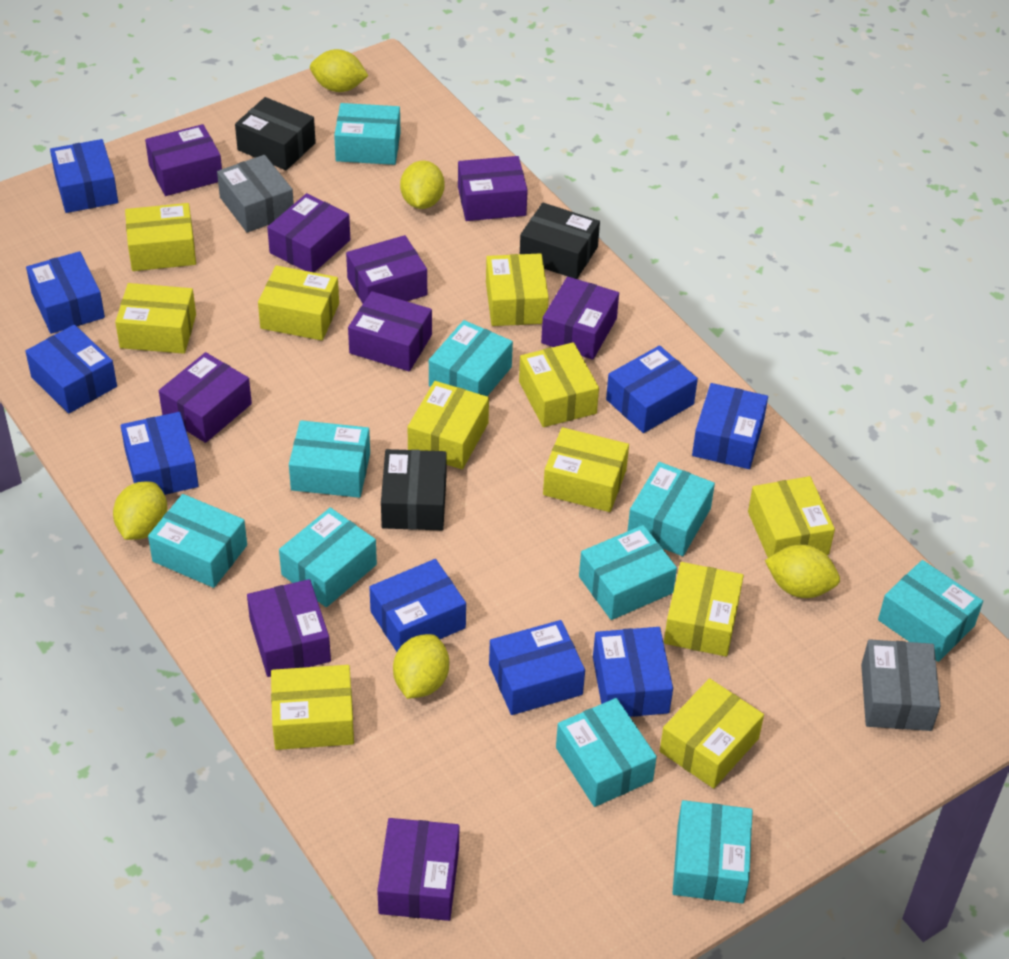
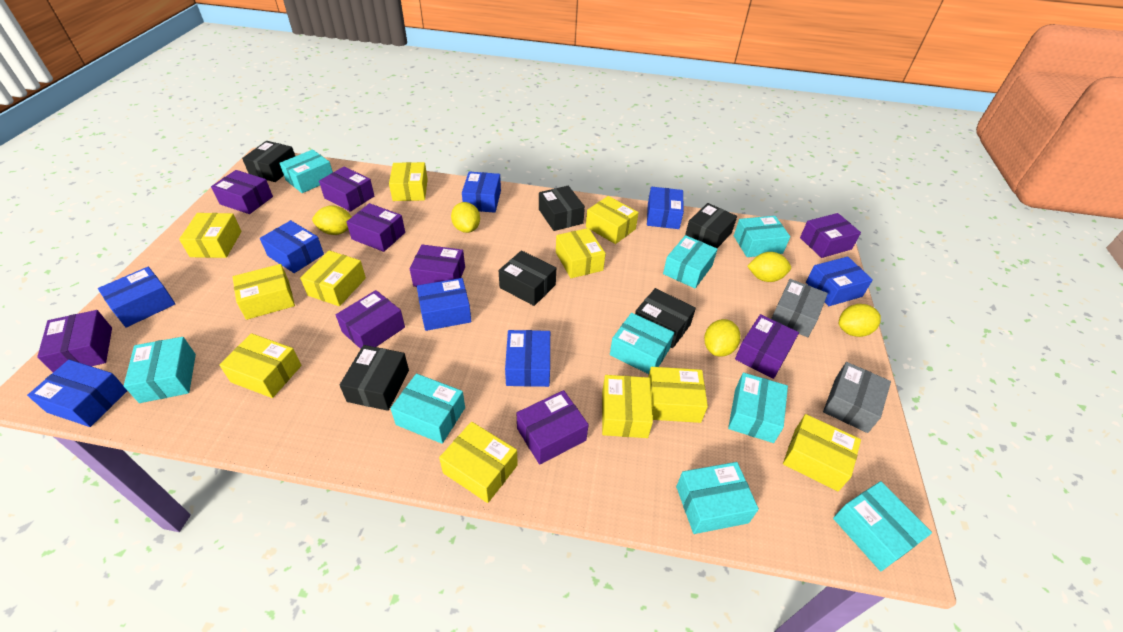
black box: 3 -> 6
blue box: 9 -> 8
turquoise box: 10 -> 9

